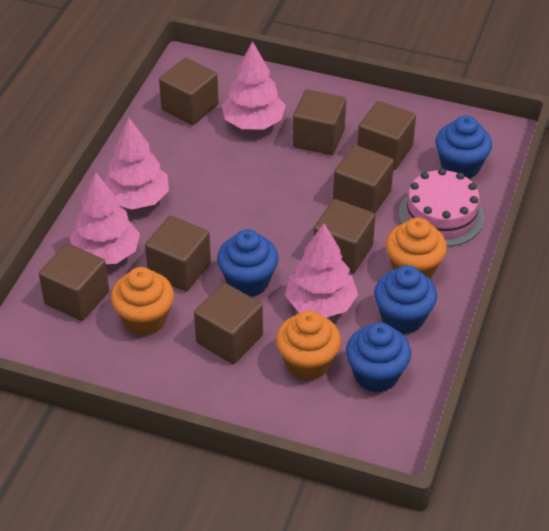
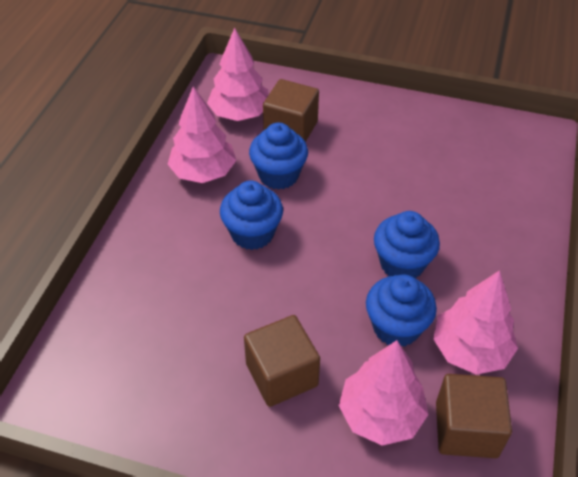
brown cube: 8 -> 3
orange cupcake: 3 -> 0
pink cake: 1 -> 0

